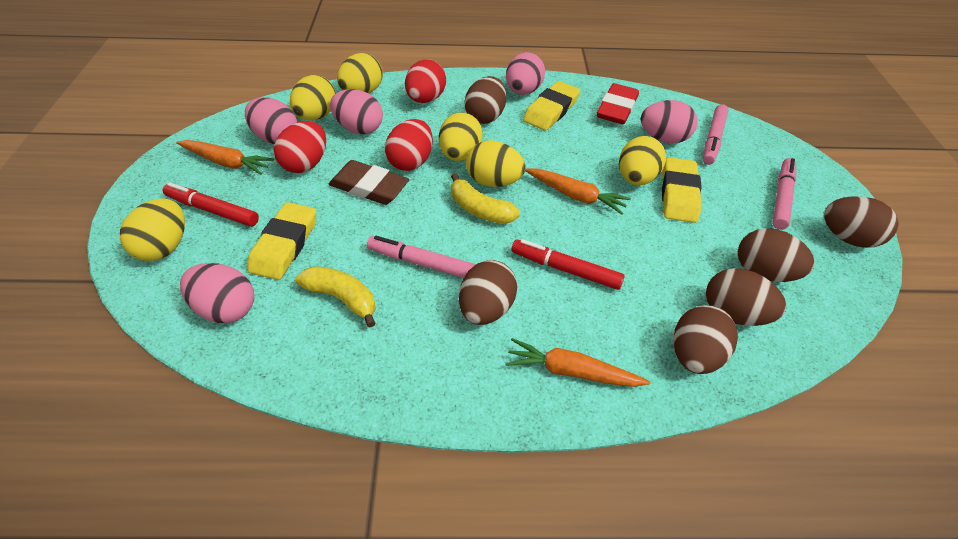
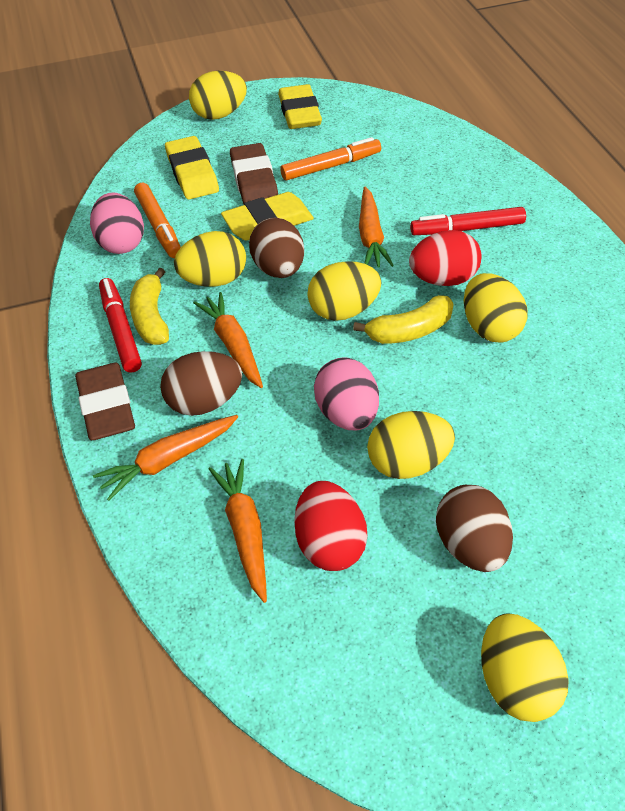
brown egg: 6 -> 3
brown eraser: 1 -> 2
orange carrot: 3 -> 4
orange marker: 0 -> 2
pink egg: 5 -> 2
pink marker: 3 -> 0
red egg: 3 -> 2
red eraser: 1 -> 0

